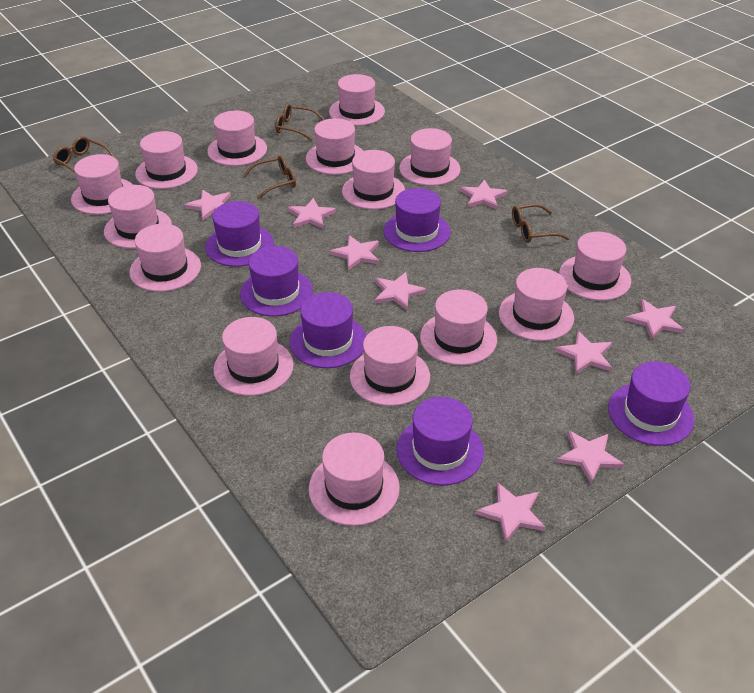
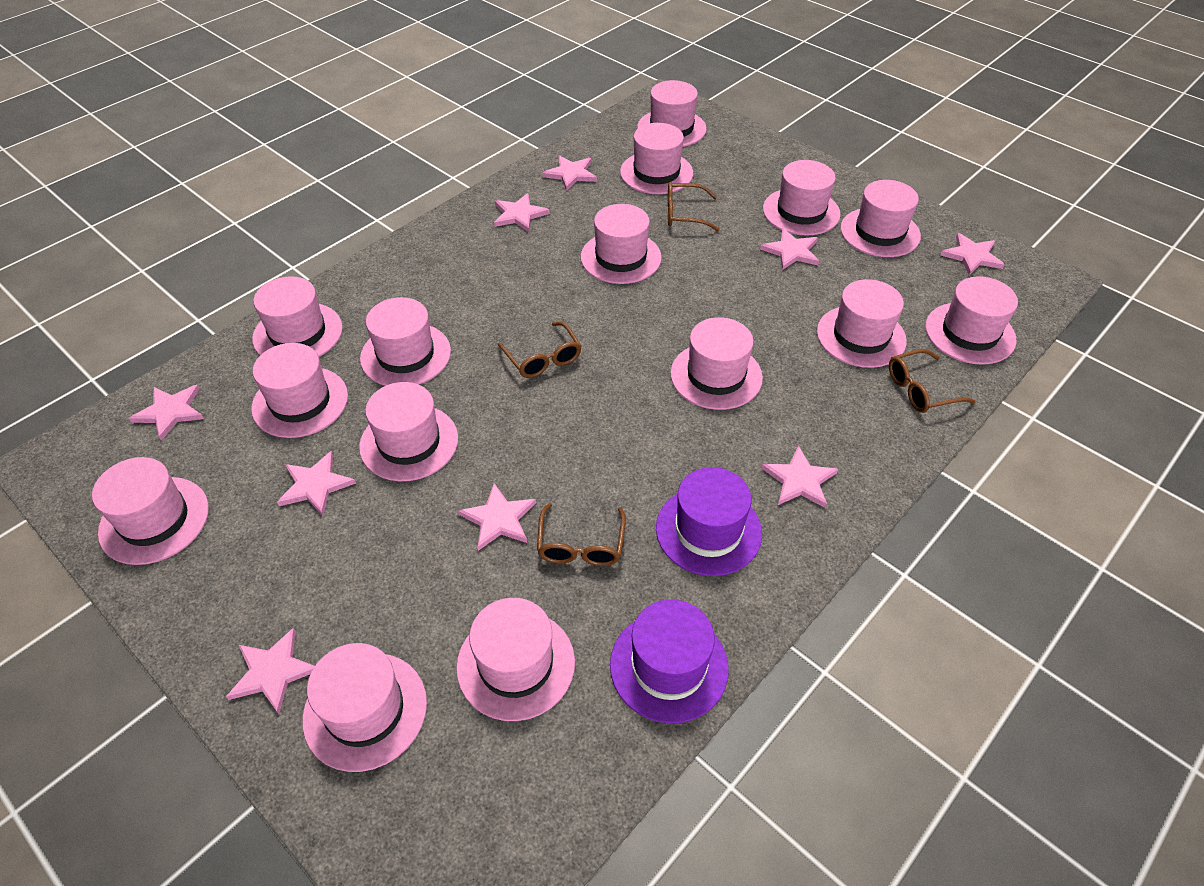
purple hat: 6 -> 2

